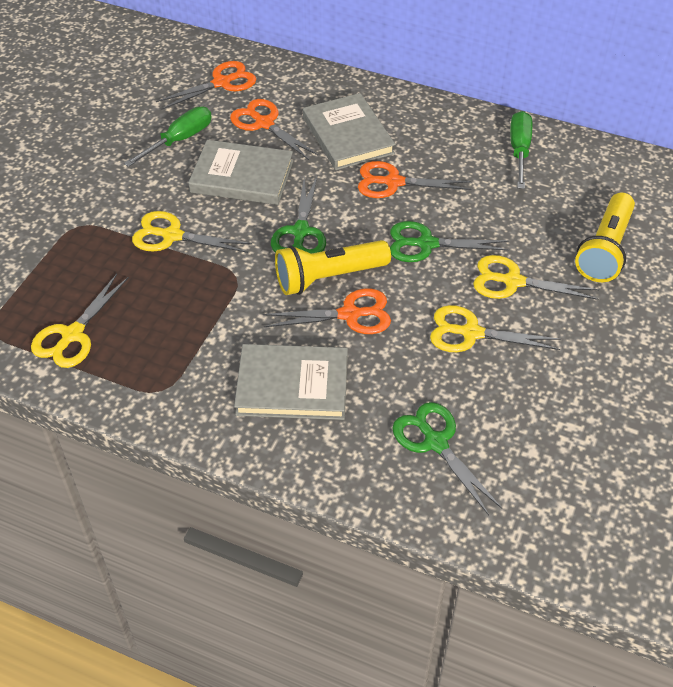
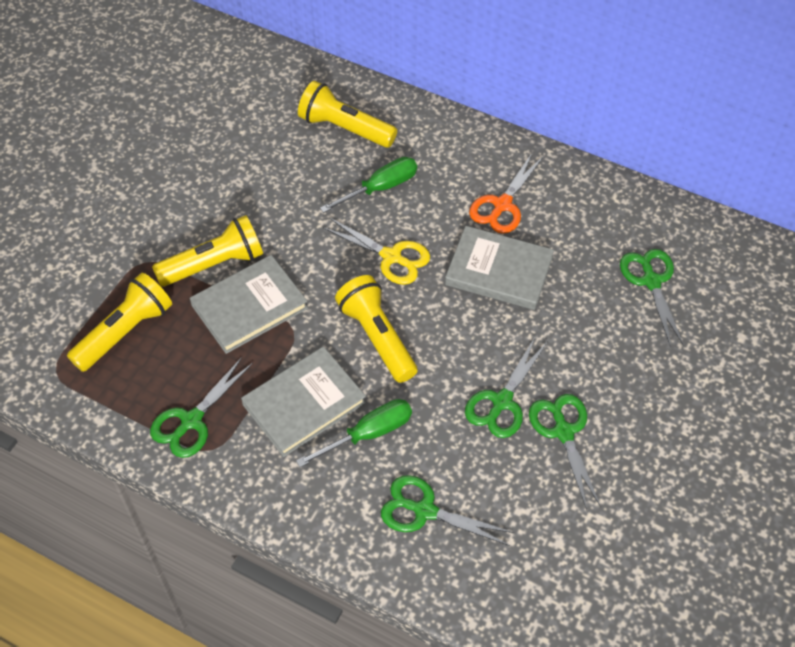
green scissors: 3 -> 5
orange scissors: 4 -> 1
yellow flashlight: 2 -> 4
yellow scissors: 4 -> 1

